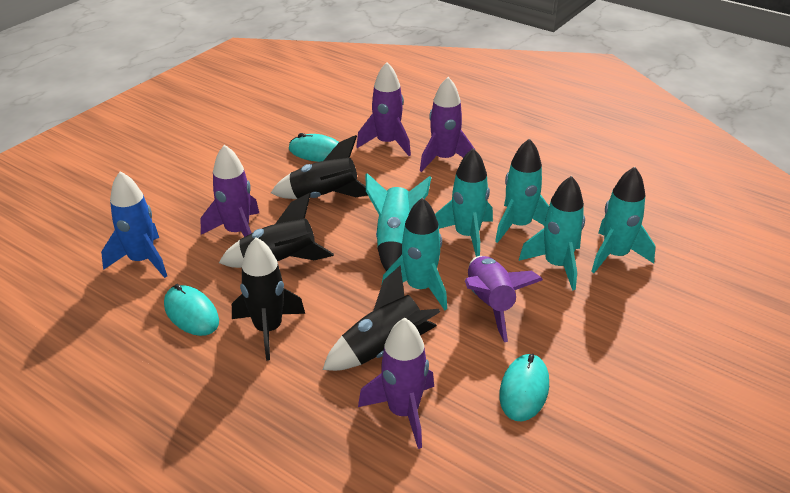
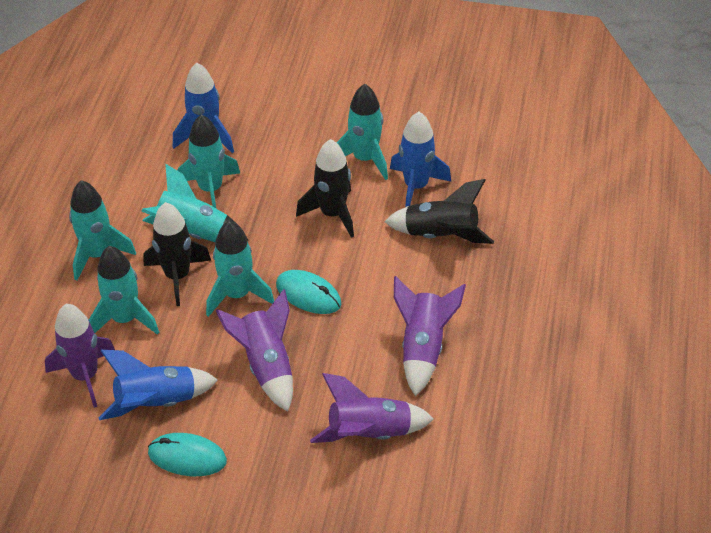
black rocket: 4 -> 3
blue rocket: 1 -> 3
purple rocket: 5 -> 4
turquoise mouse: 3 -> 2

